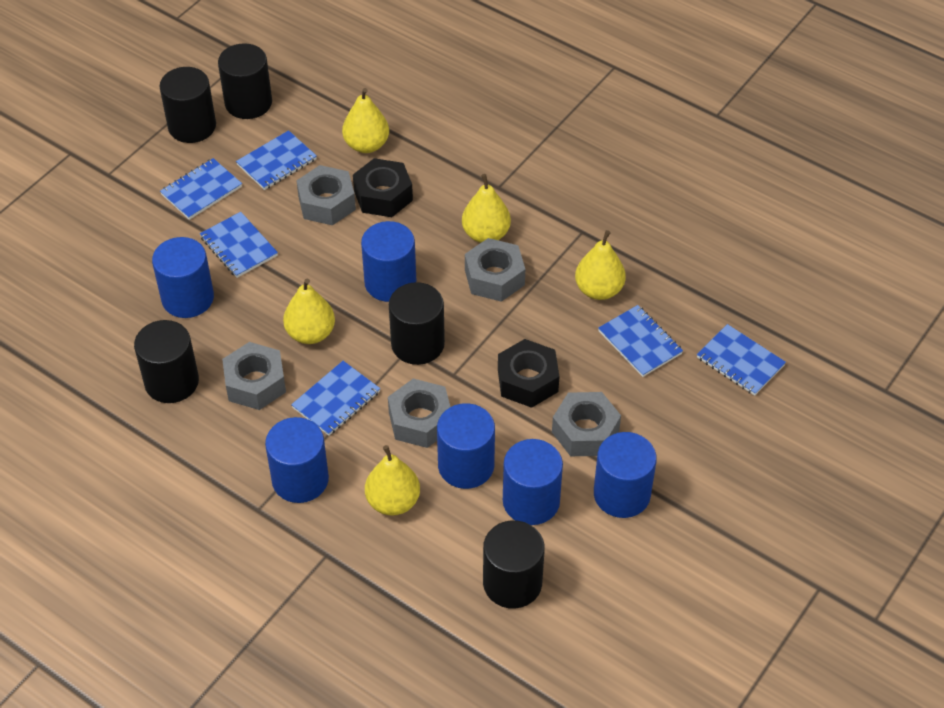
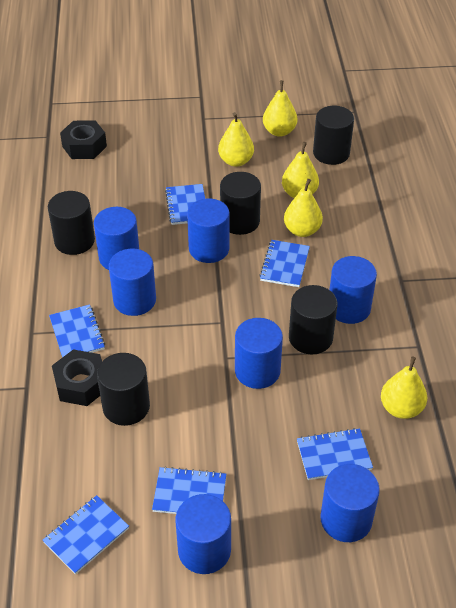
blue cylinder: 6 -> 7
grey nut: 5 -> 0

